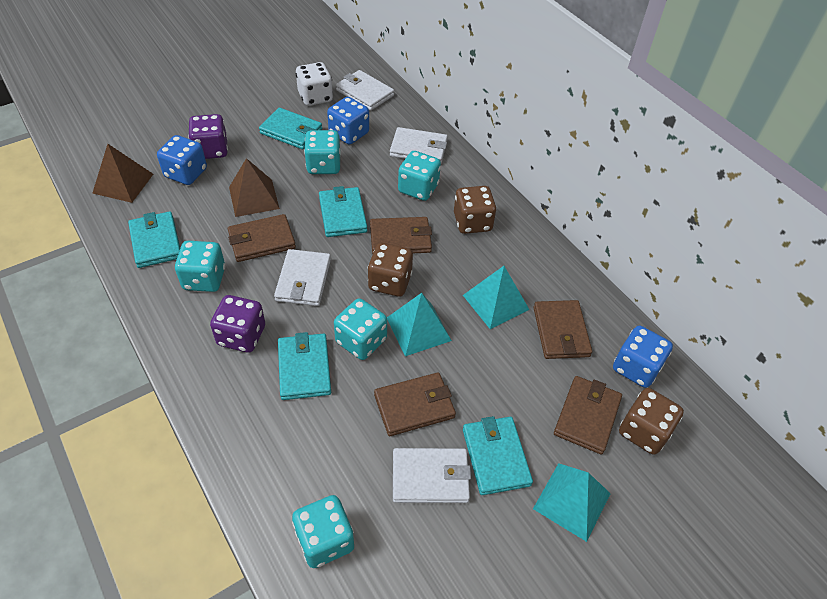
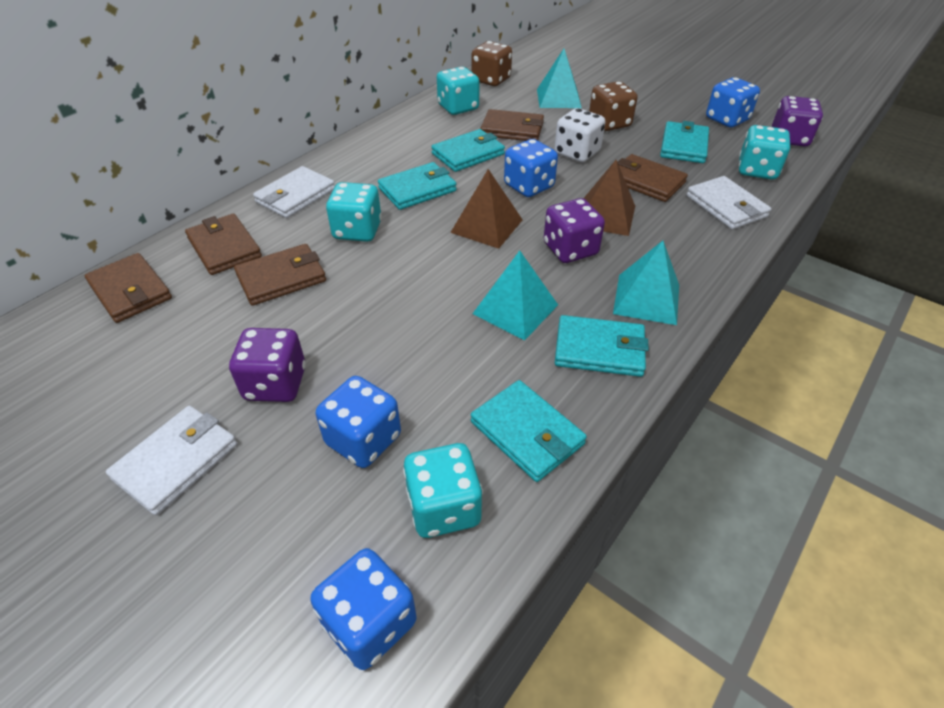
blue dice: 3 -> 4
brown dice: 3 -> 2
purple dice: 2 -> 3
turquoise dice: 5 -> 4
white wallet: 4 -> 3

